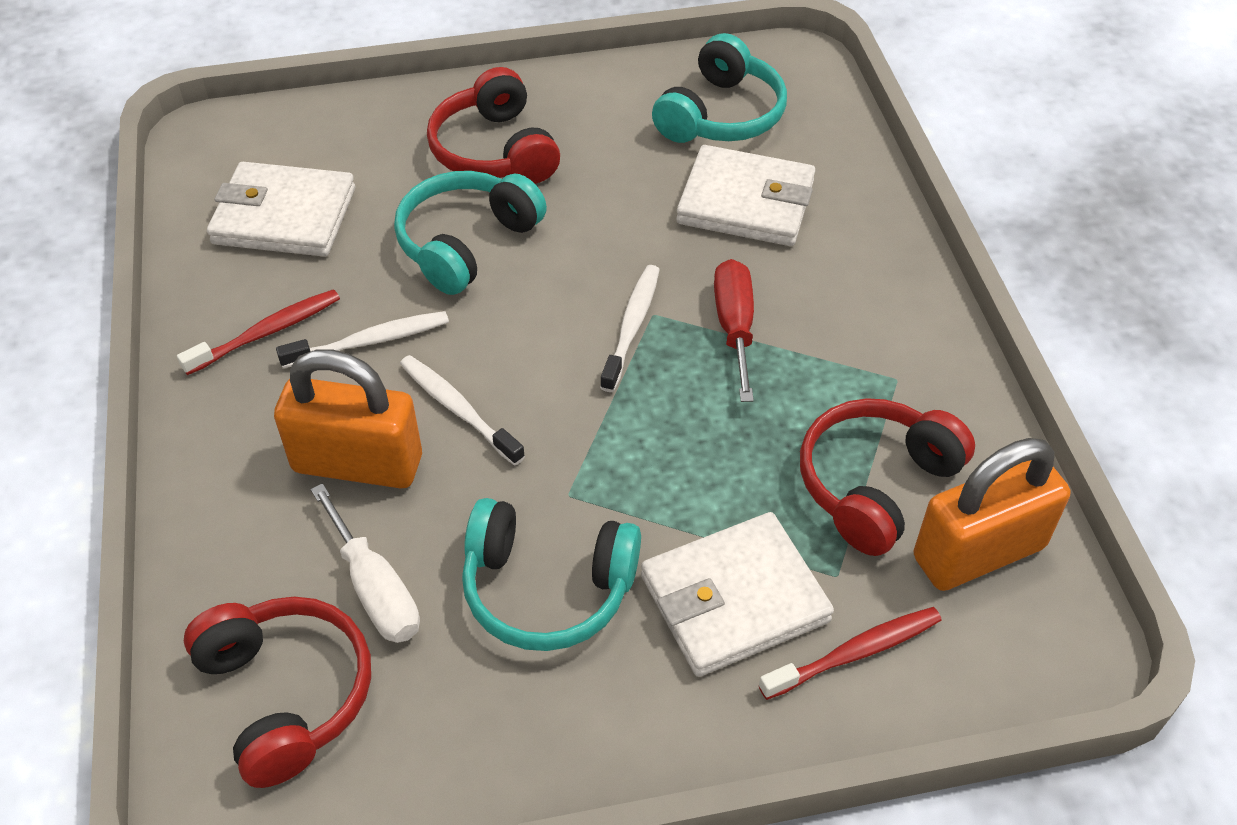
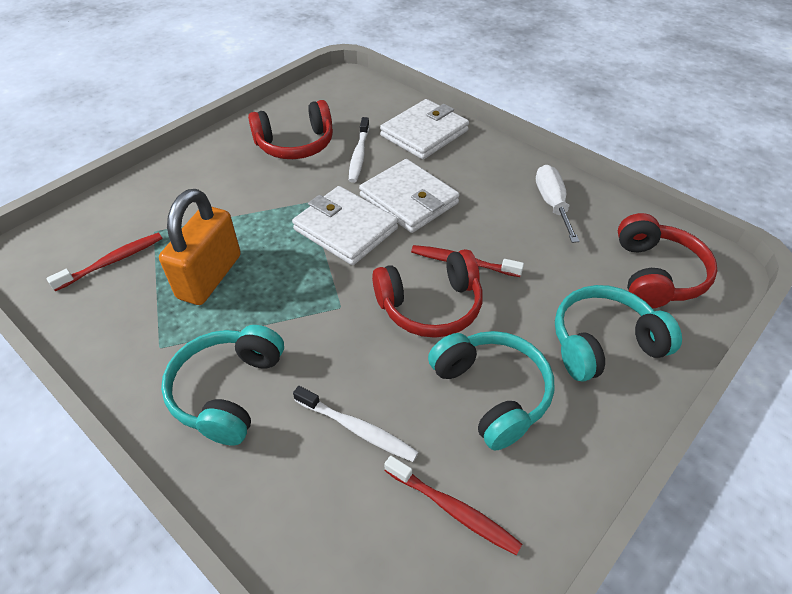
orange padlock: 2 -> 1
red screwdriver: 1 -> 0
red toothbrush: 2 -> 3
white toothbrush: 3 -> 2

